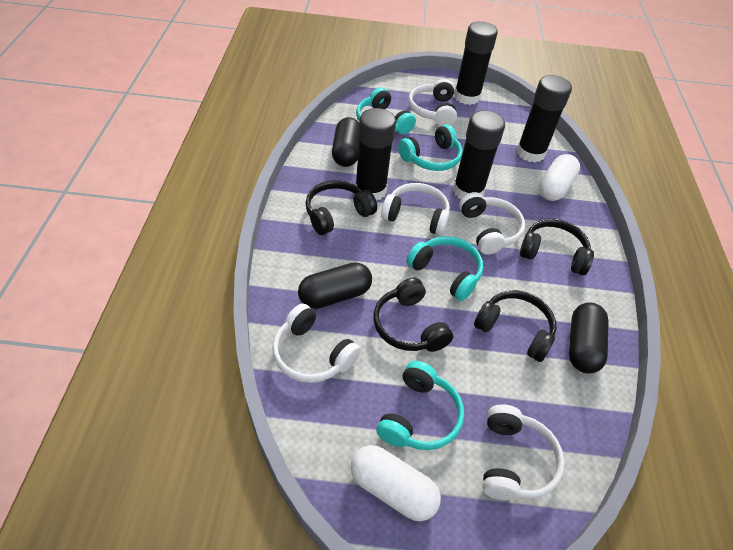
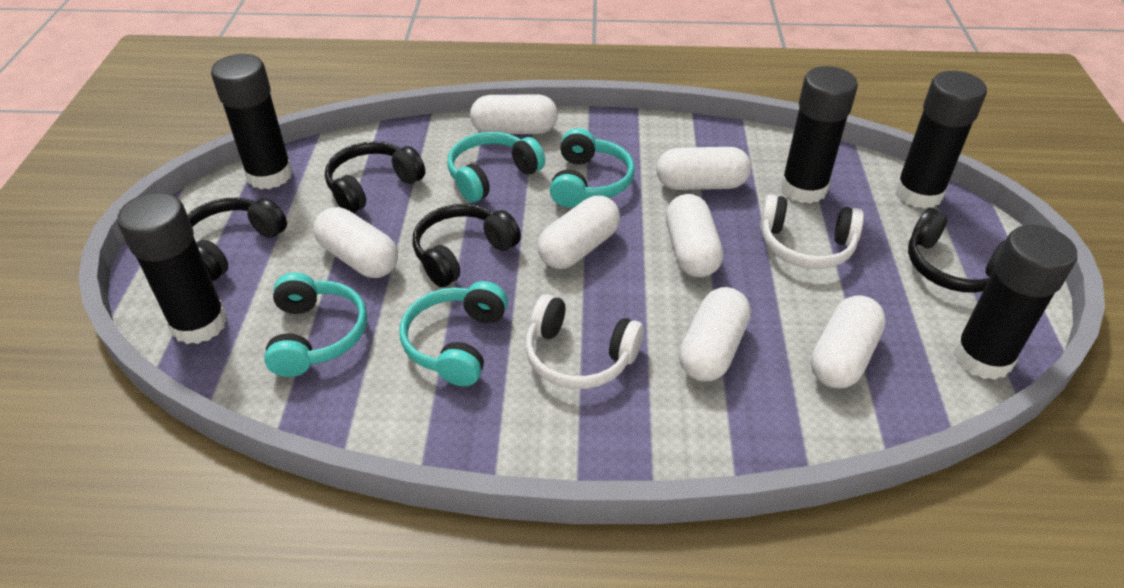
black capsule: 3 -> 0
black glue stick: 4 -> 5
white capsule: 2 -> 7
white headphones: 5 -> 2

